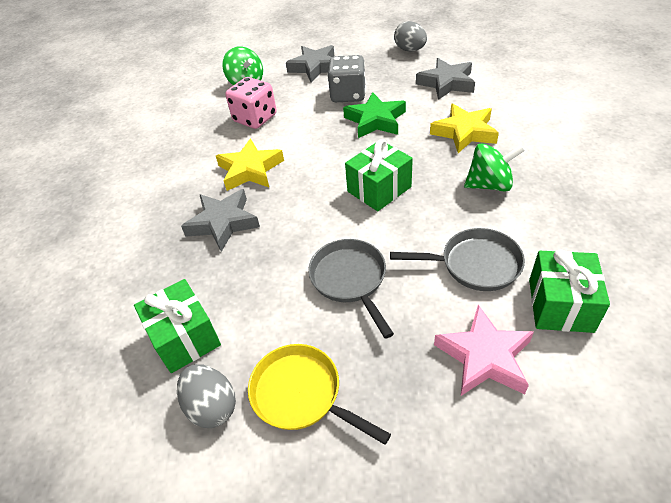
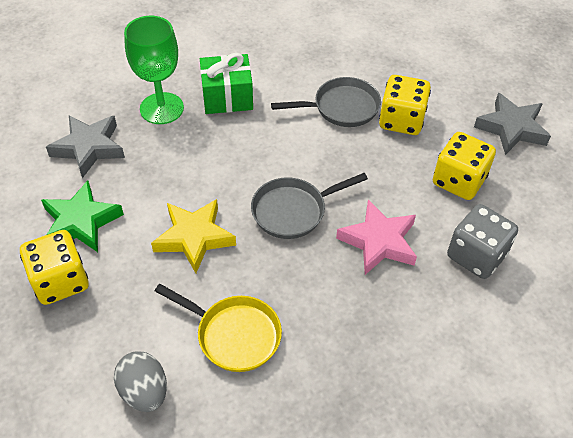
green gift: 3 -> 1
green goblet: 0 -> 1
green spinning top: 2 -> 0
grey egg: 2 -> 1
grey star: 3 -> 2
pink dice: 1 -> 0
yellow dice: 0 -> 3
yellow star: 2 -> 1

